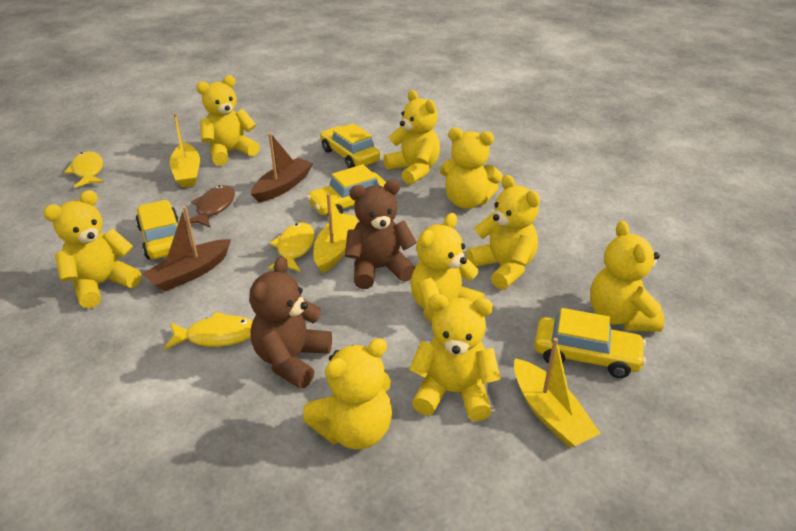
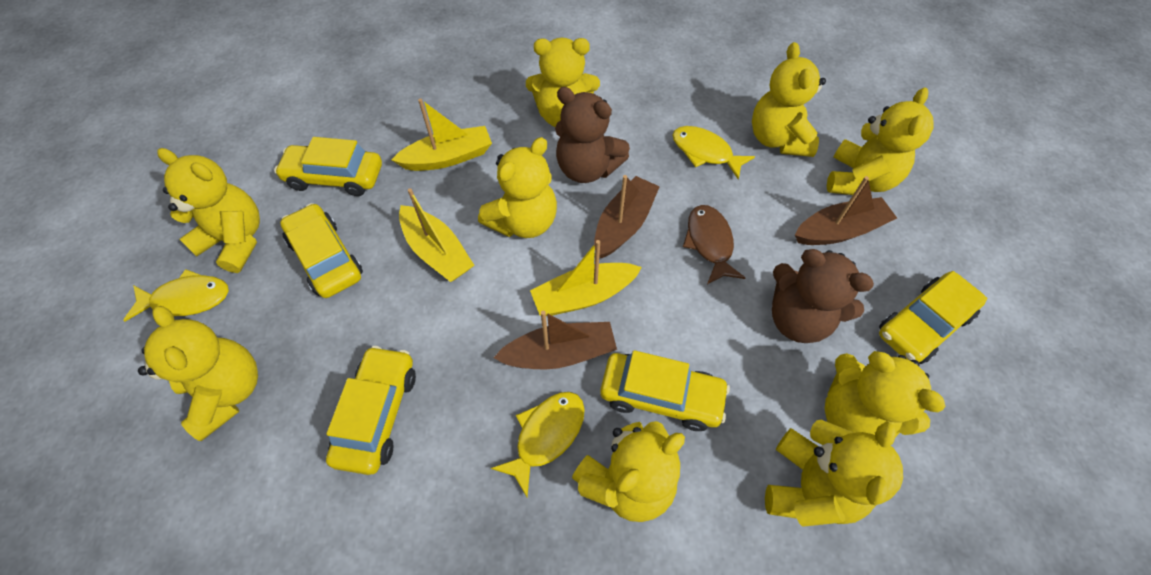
brown boat: 2 -> 3
yellow car: 4 -> 5

